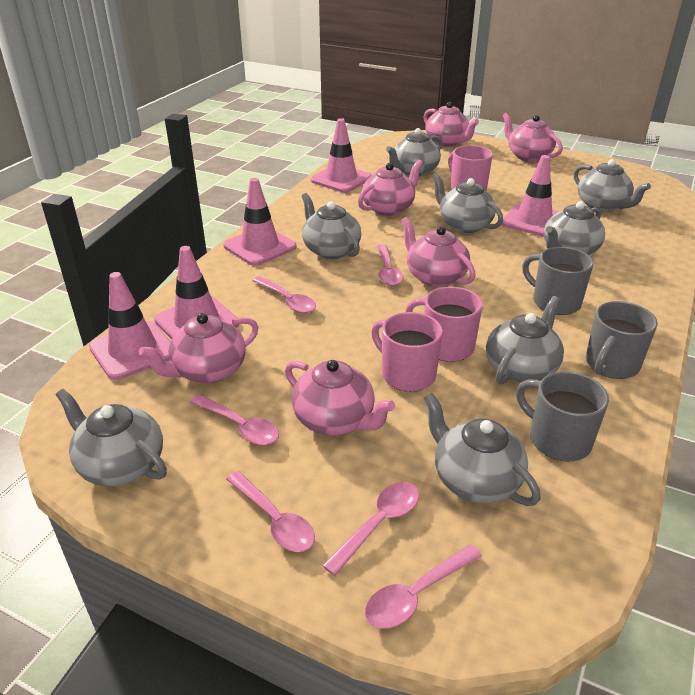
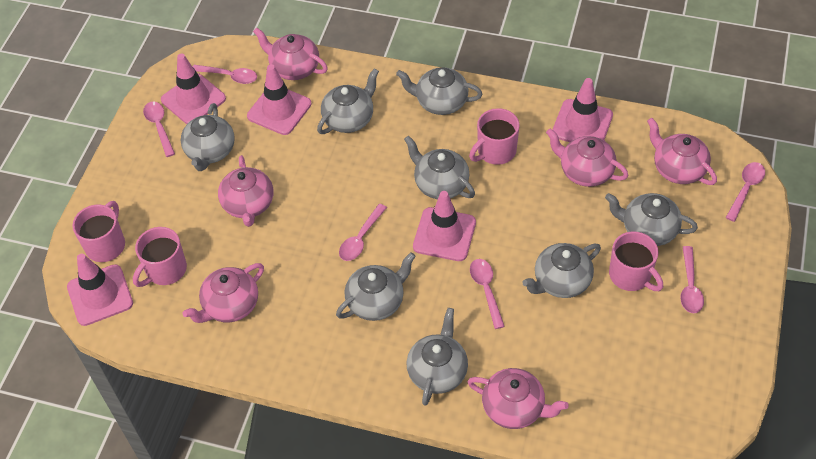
grey mug: 3 -> 0
pink mug: 3 -> 4

